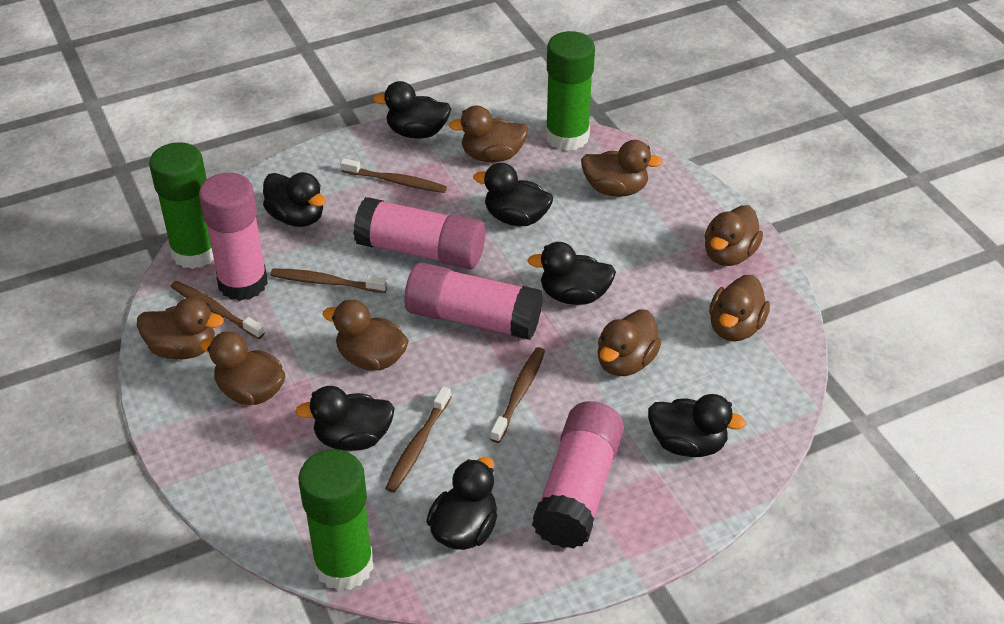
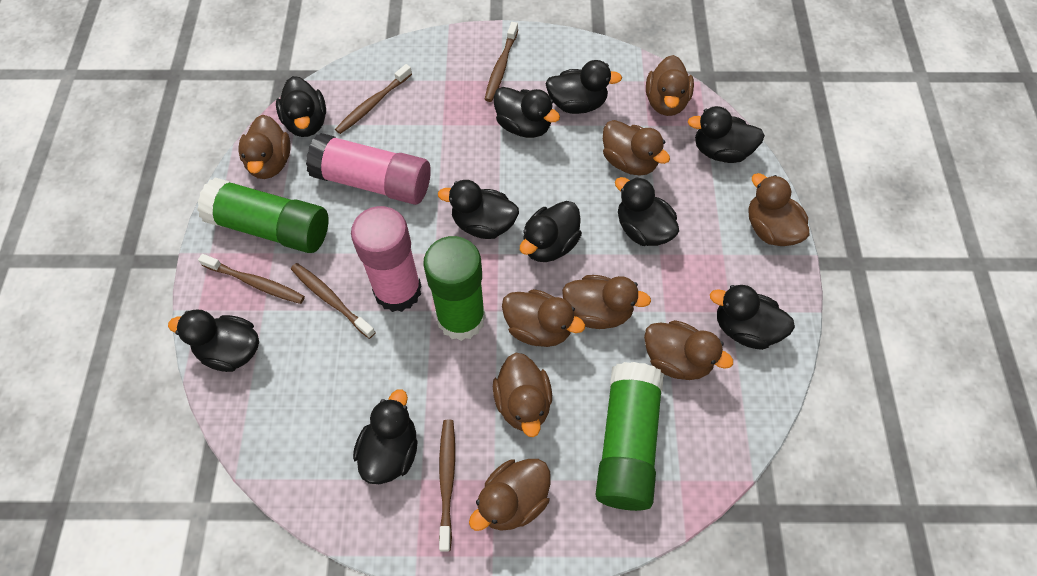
black duck: 7 -> 10
brown duck: 8 -> 9
pink glue stick: 4 -> 2

